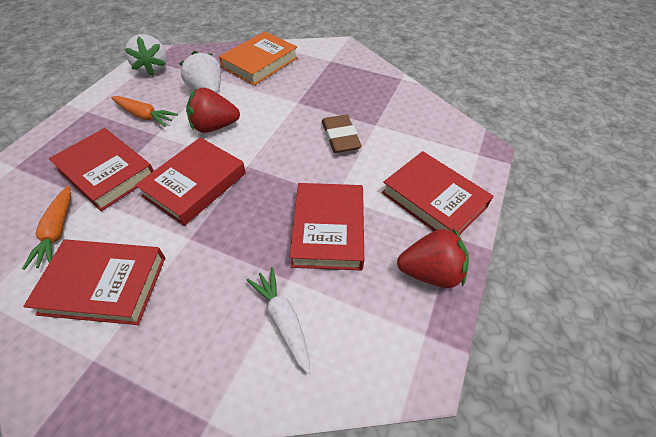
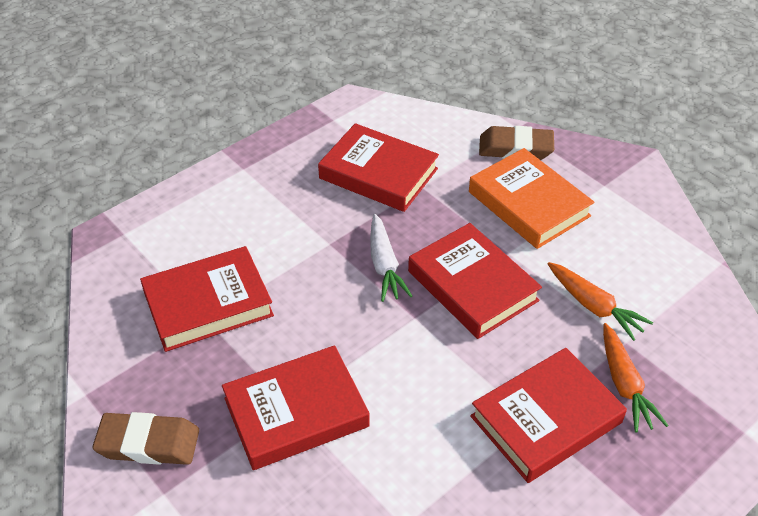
brown eraser: 1 -> 2
red strawberry: 2 -> 0
white strawberry: 2 -> 0

